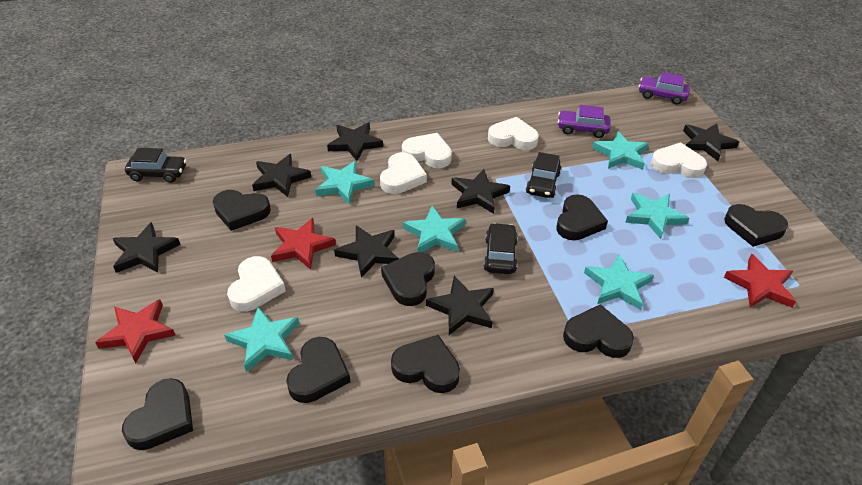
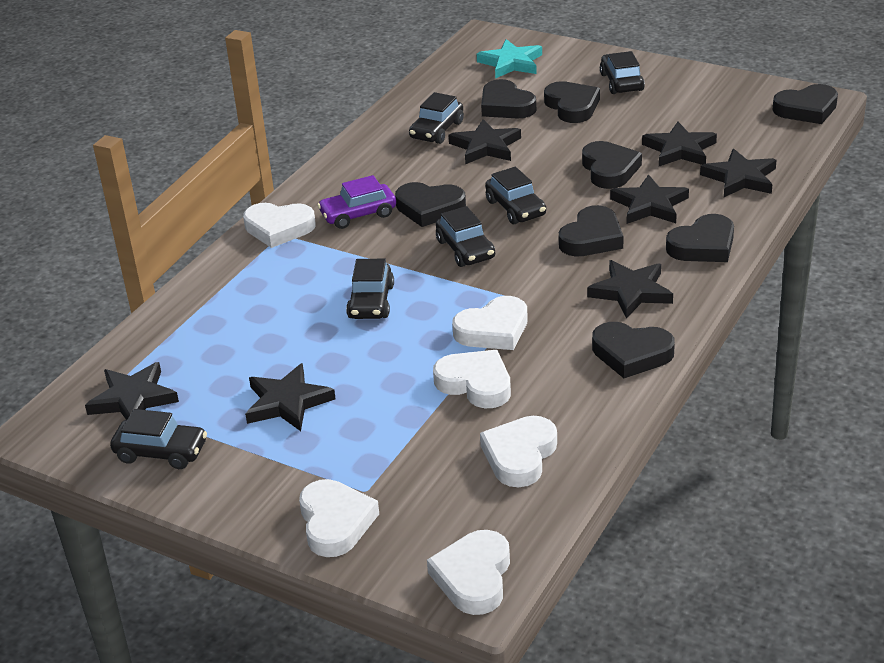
black car: 3 -> 6
purple car: 2 -> 1
red star: 3 -> 0
turquoise star: 6 -> 1
white heart: 5 -> 6

